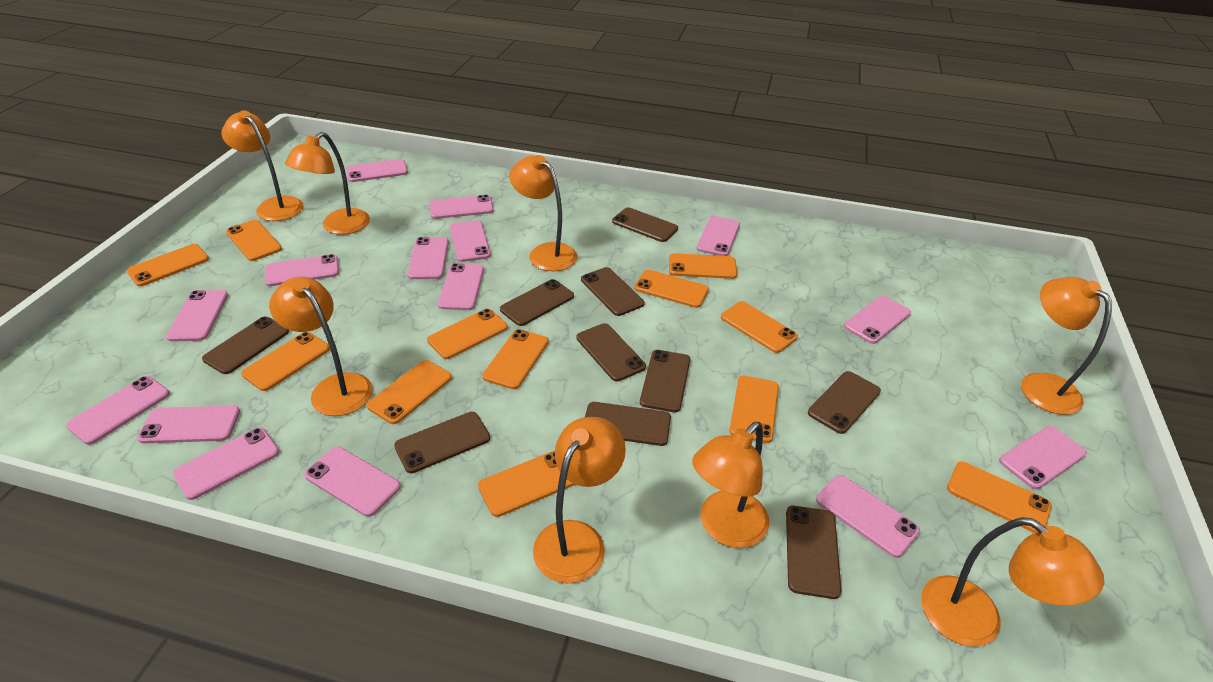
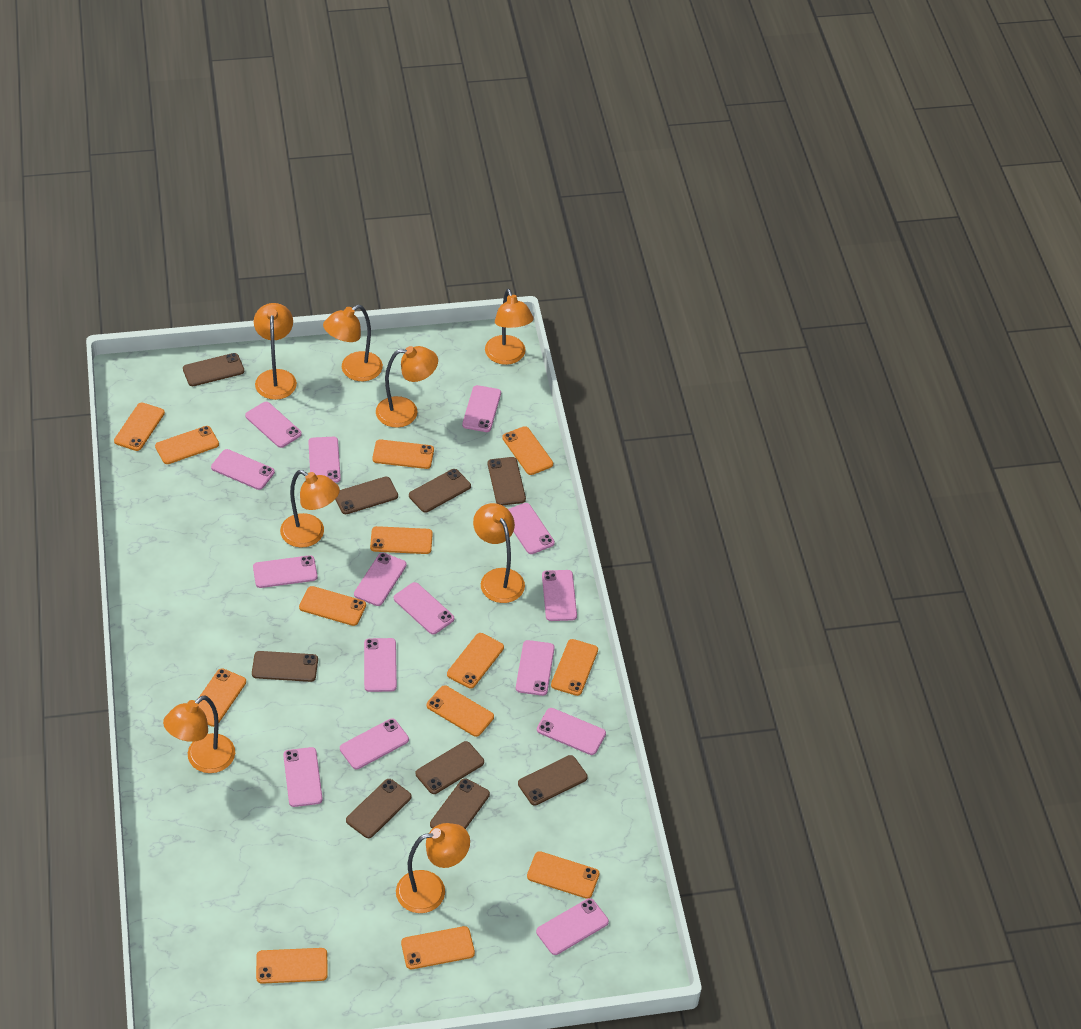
brown phone: 10 -> 9
orange phone: 12 -> 13

